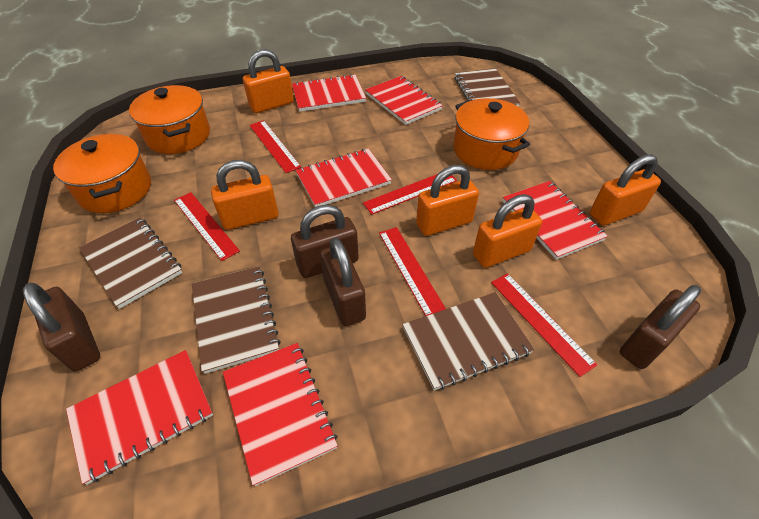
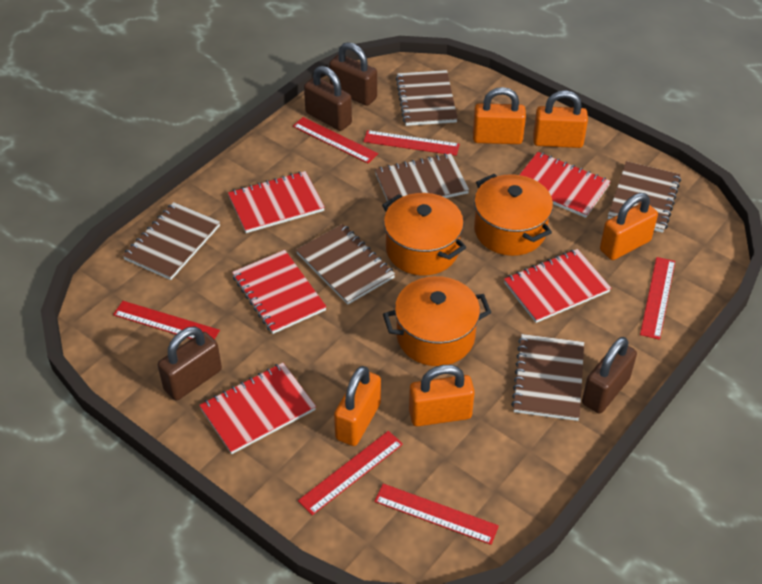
brown notebook: 4 -> 6
red notebook: 6 -> 5
red ruler: 5 -> 6

